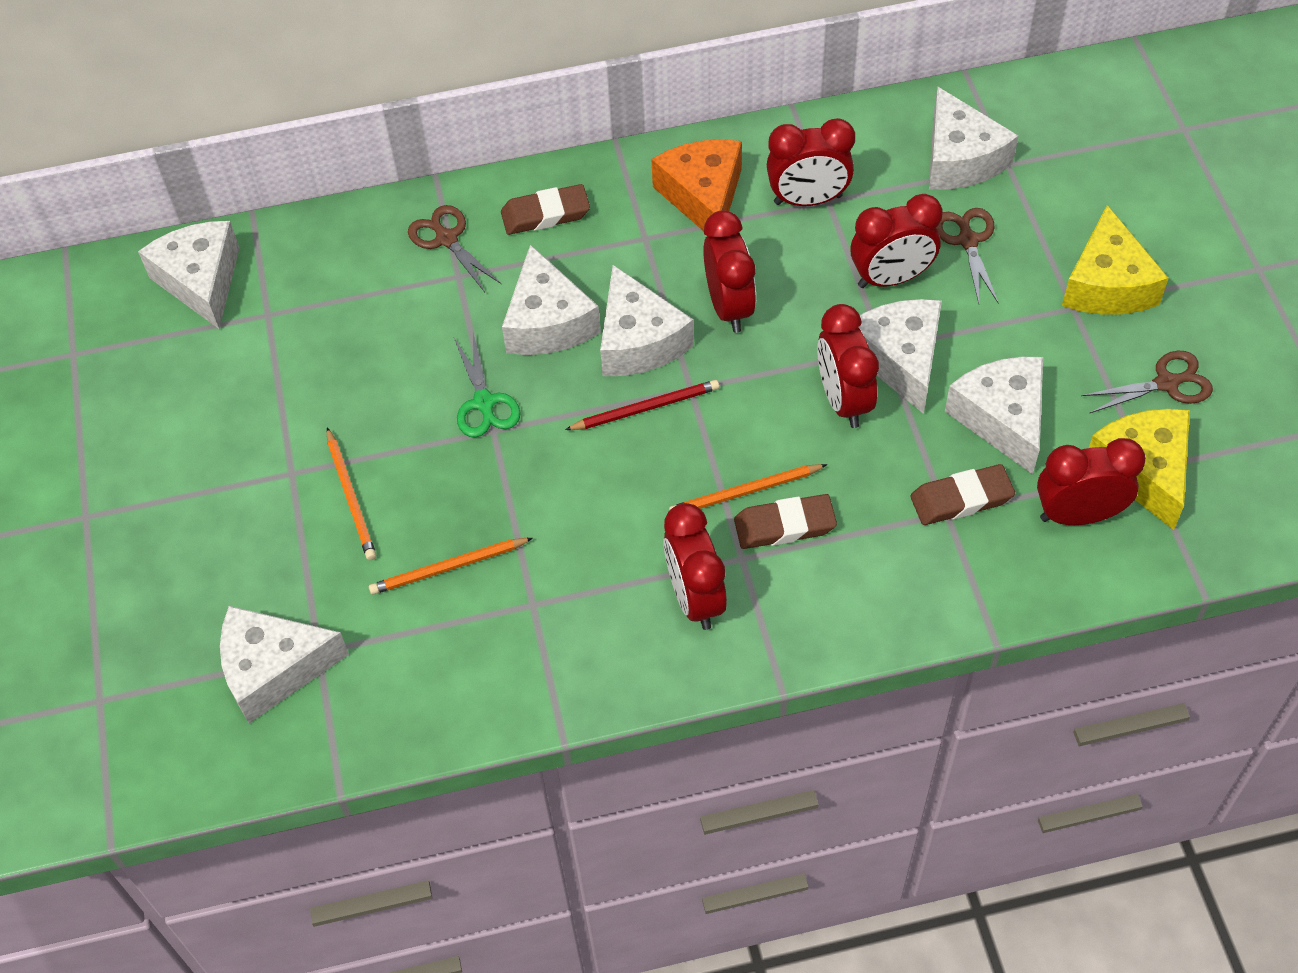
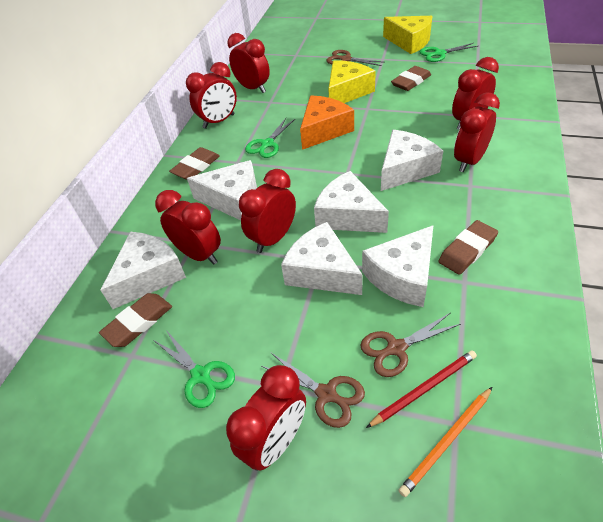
brown eraser: 3 -> 4
green scissors: 1 -> 3
orange pencil: 3 -> 1
red clock: 6 -> 7
white cheese: 7 -> 6

